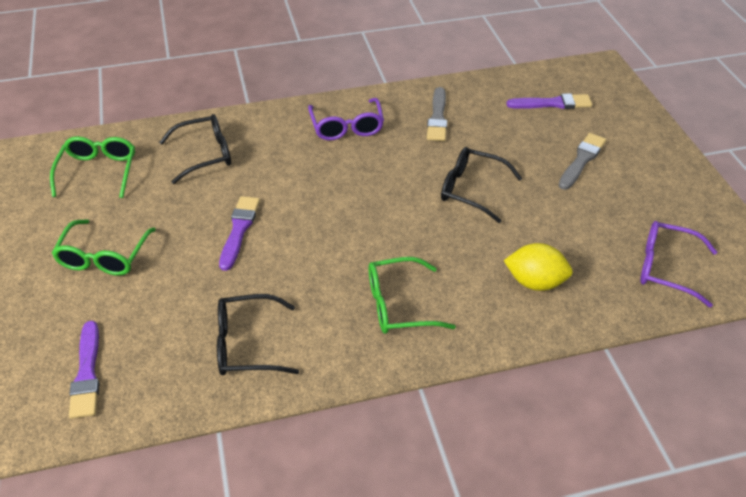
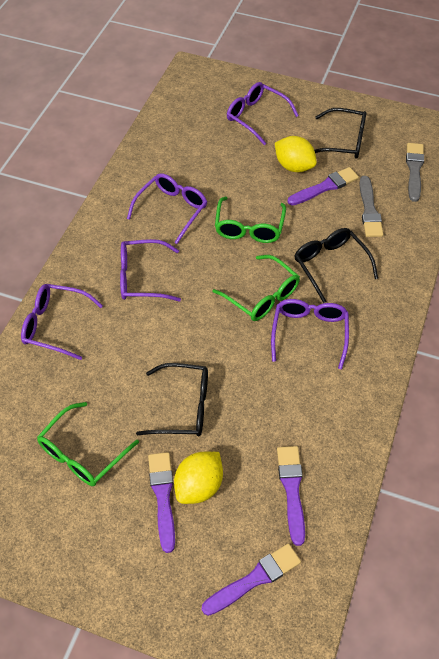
purple brush: 3 -> 4
purple glasses: 2 -> 5
yellow lemon: 1 -> 2

